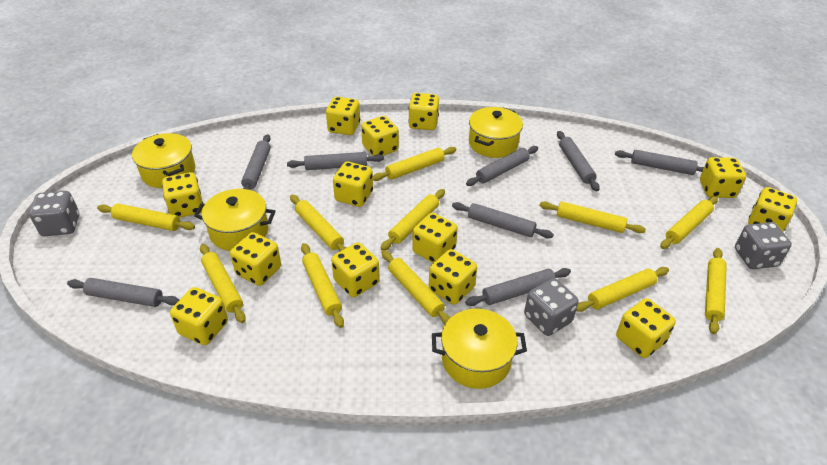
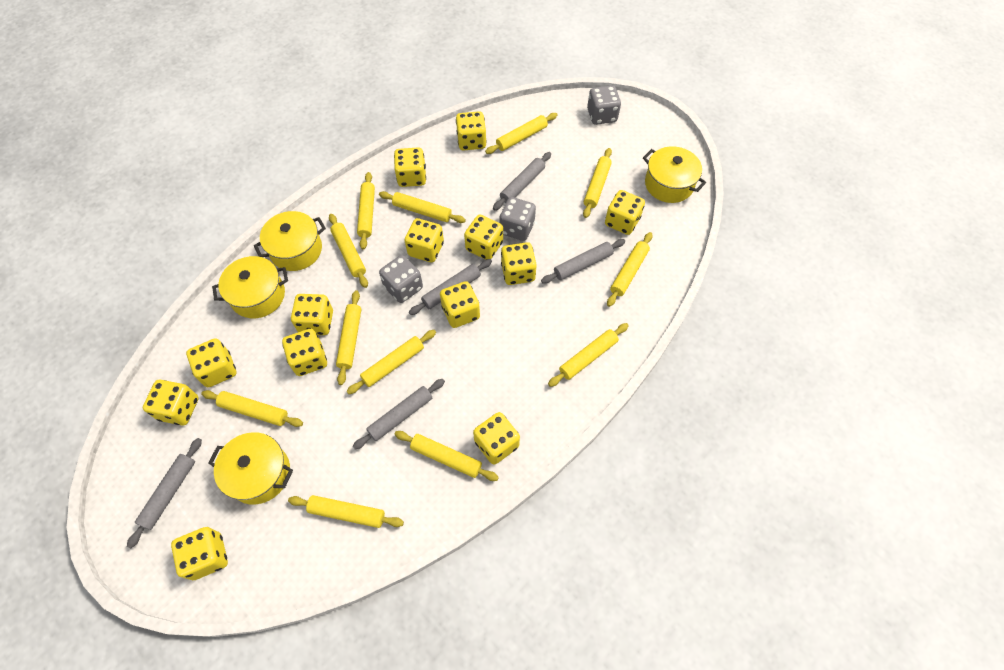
grey rolling pin: 8 -> 5
yellow rolling pin: 11 -> 12

